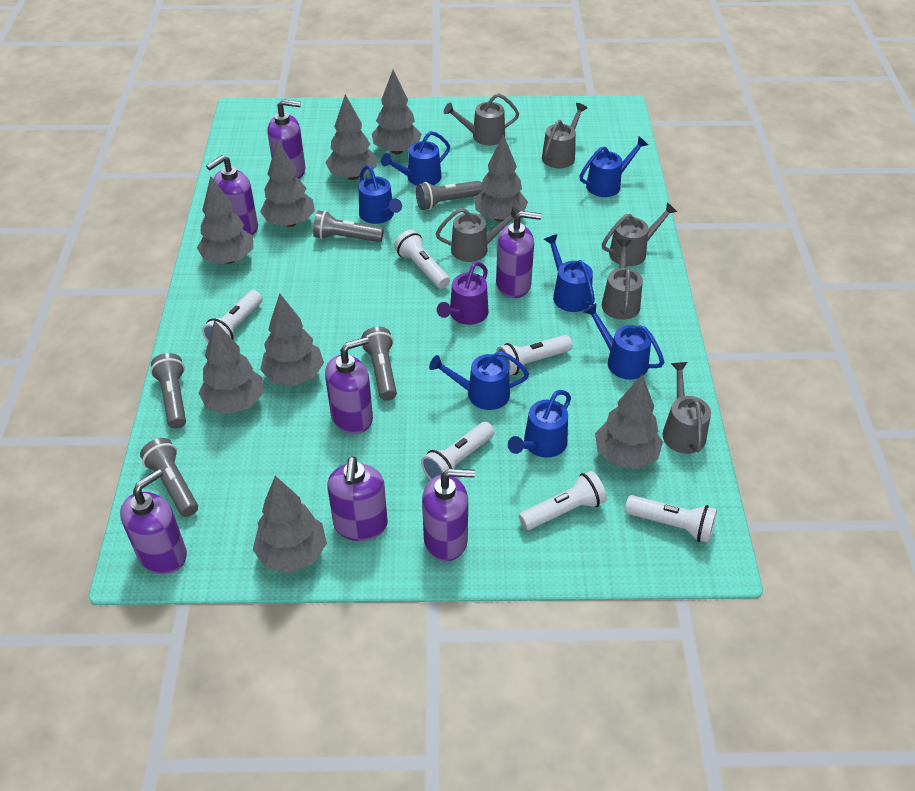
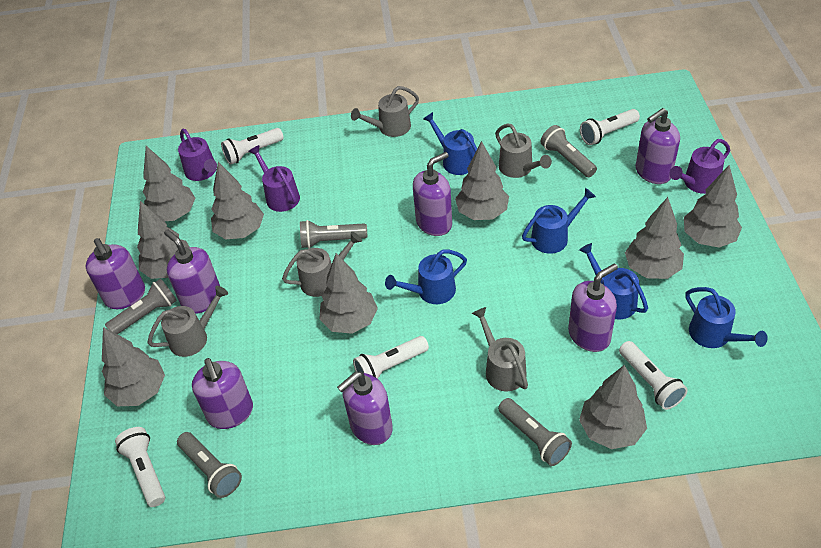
blue watering can: 7 -> 5
grey watering can: 6 -> 5
purple watering can: 1 -> 3
white flashlight: 6 -> 5

